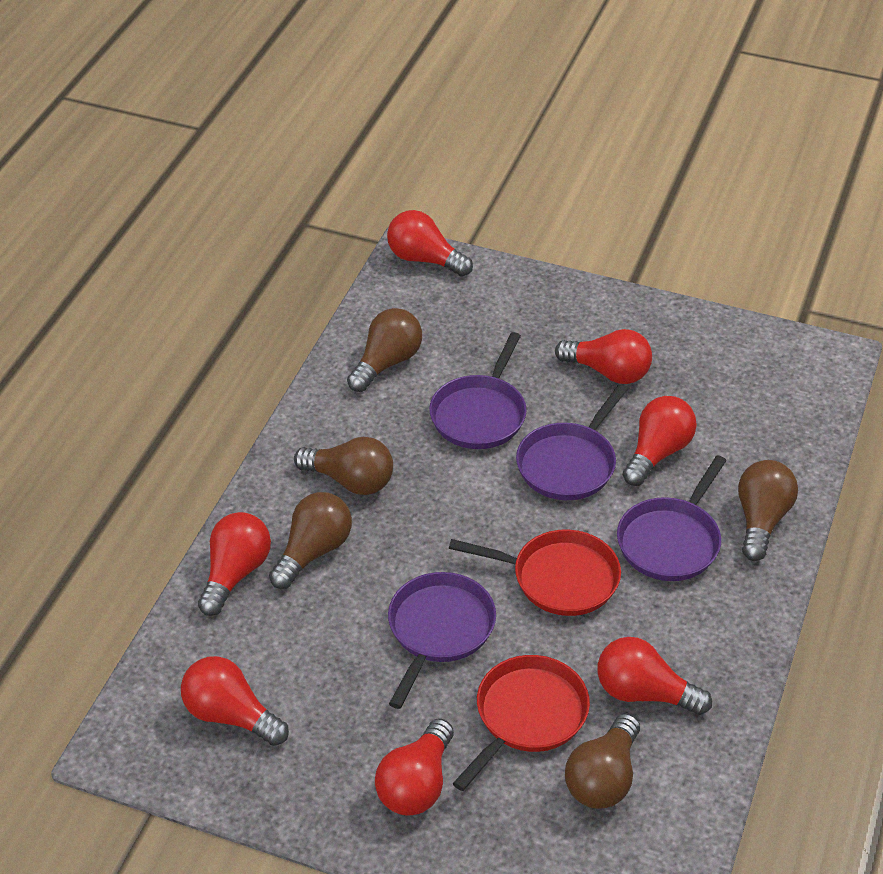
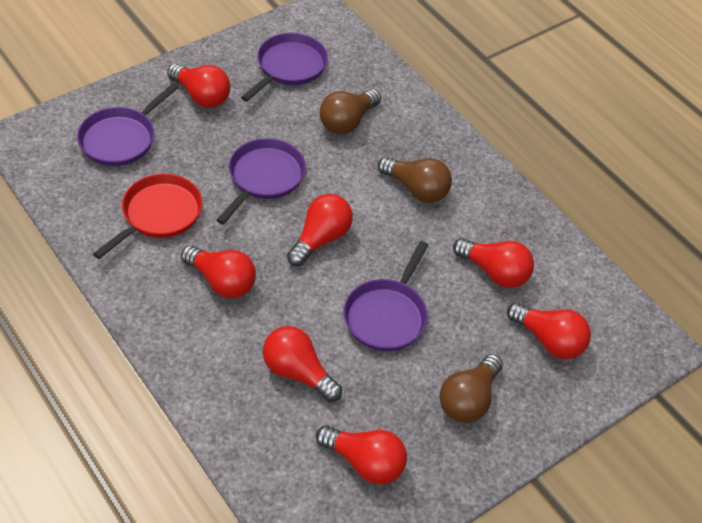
brown light bulb: 5 -> 3
red pan: 2 -> 1

